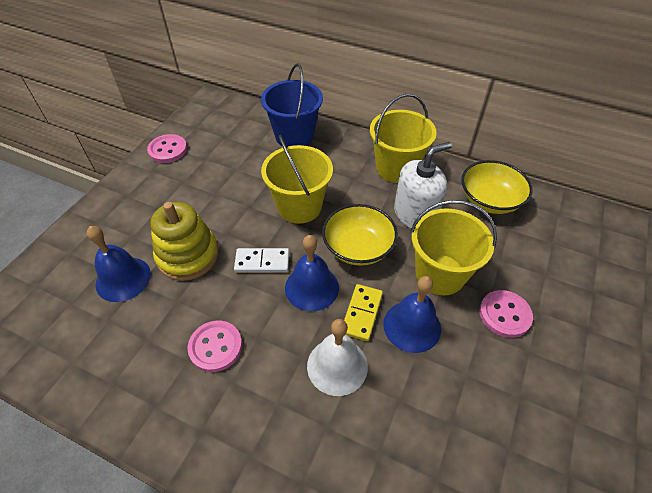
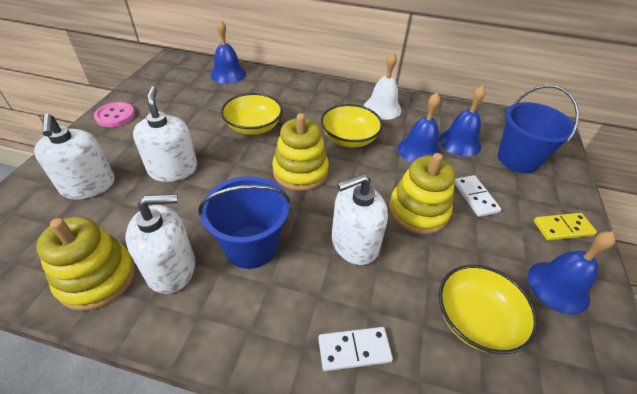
blue bell: 3 -> 4
blue bucket: 1 -> 2
pink button: 3 -> 1
white domino: 1 -> 2
white soap dispenser: 1 -> 4
yellow bowl: 2 -> 3
yellow bucket: 3 -> 0
yellow stacking toy: 1 -> 3

